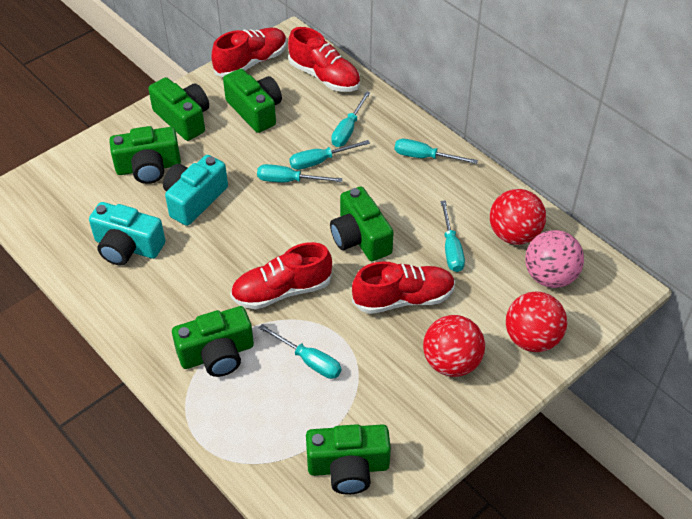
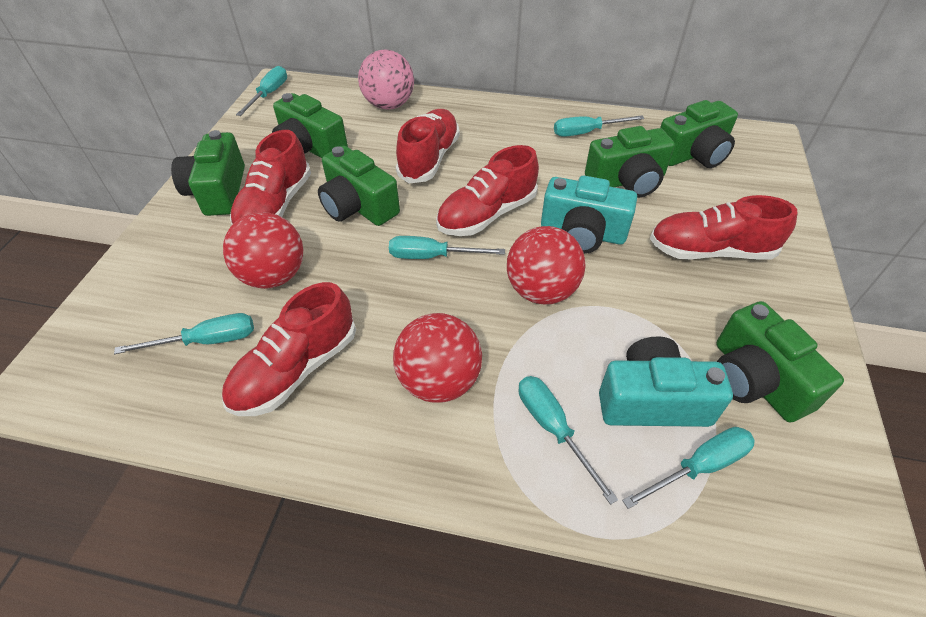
red shoe: 4 -> 5

